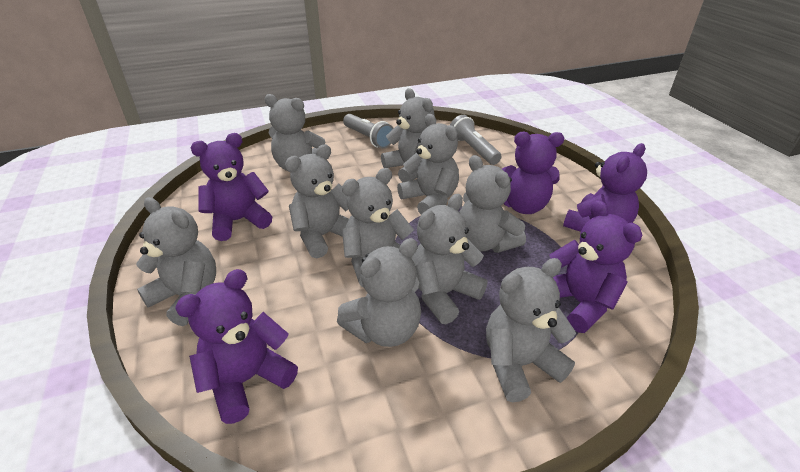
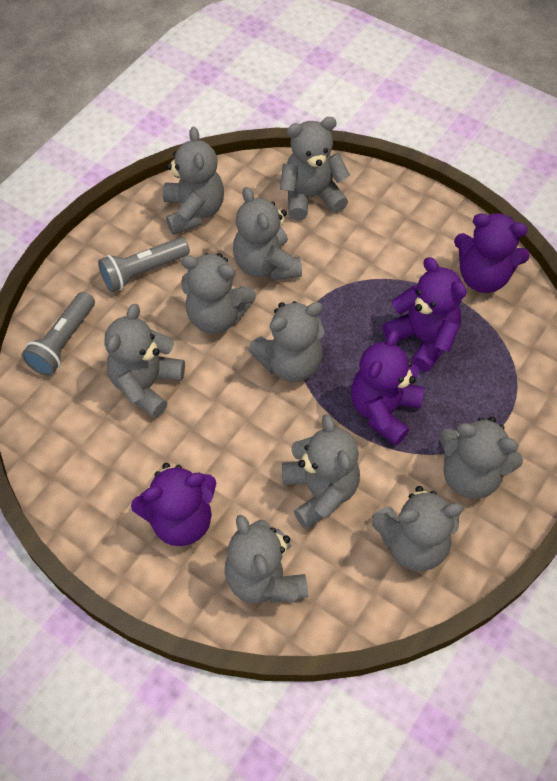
purple teddy bear: 5 -> 4

